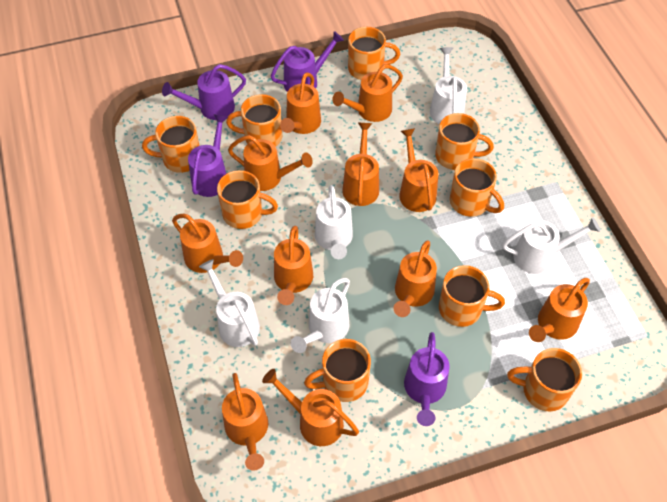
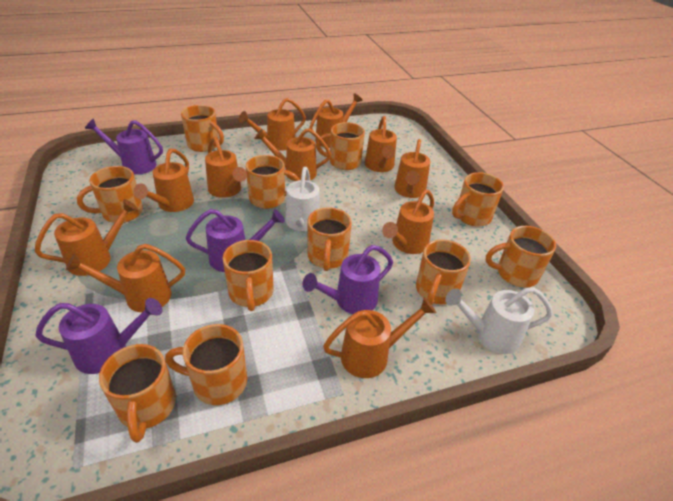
orange mug: 9 -> 11
white watering can: 5 -> 2

